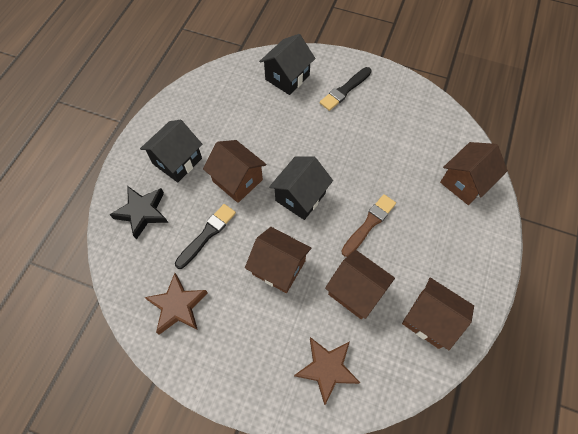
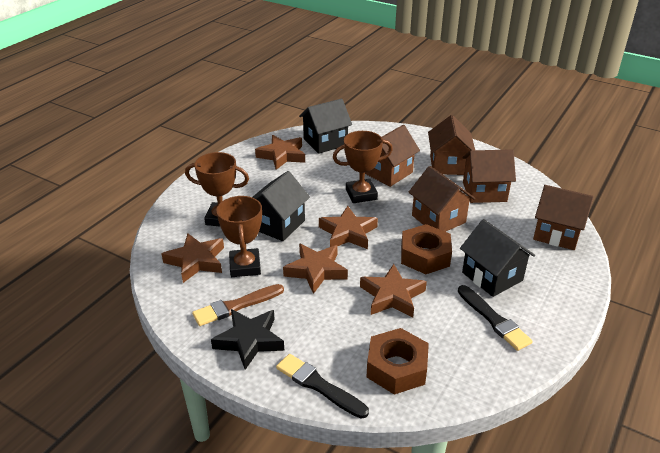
brown nut: 0 -> 2
brown star: 2 -> 5
brown trophy: 0 -> 3

